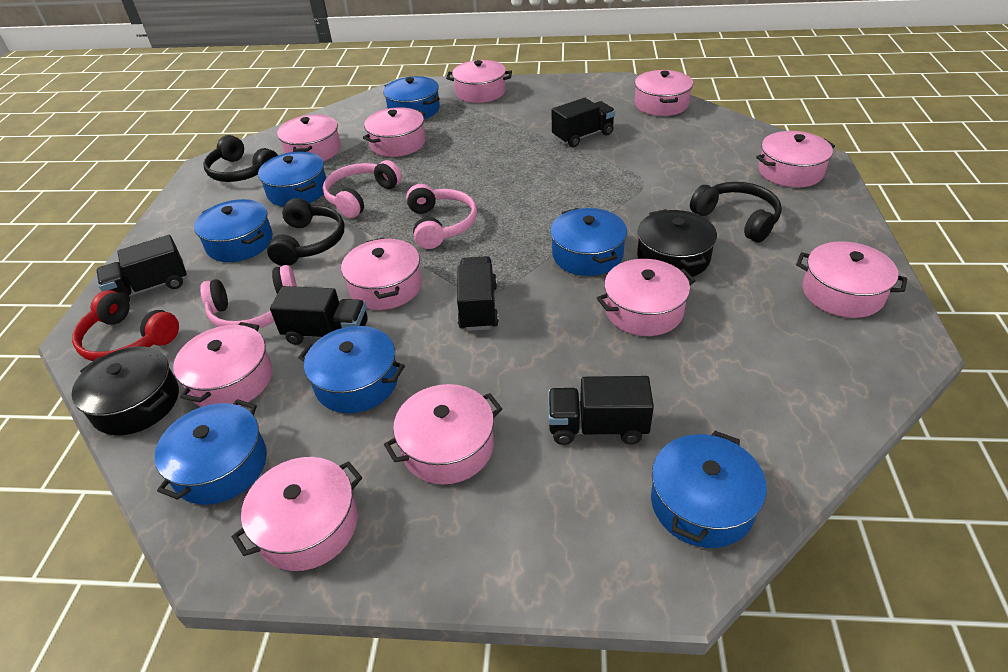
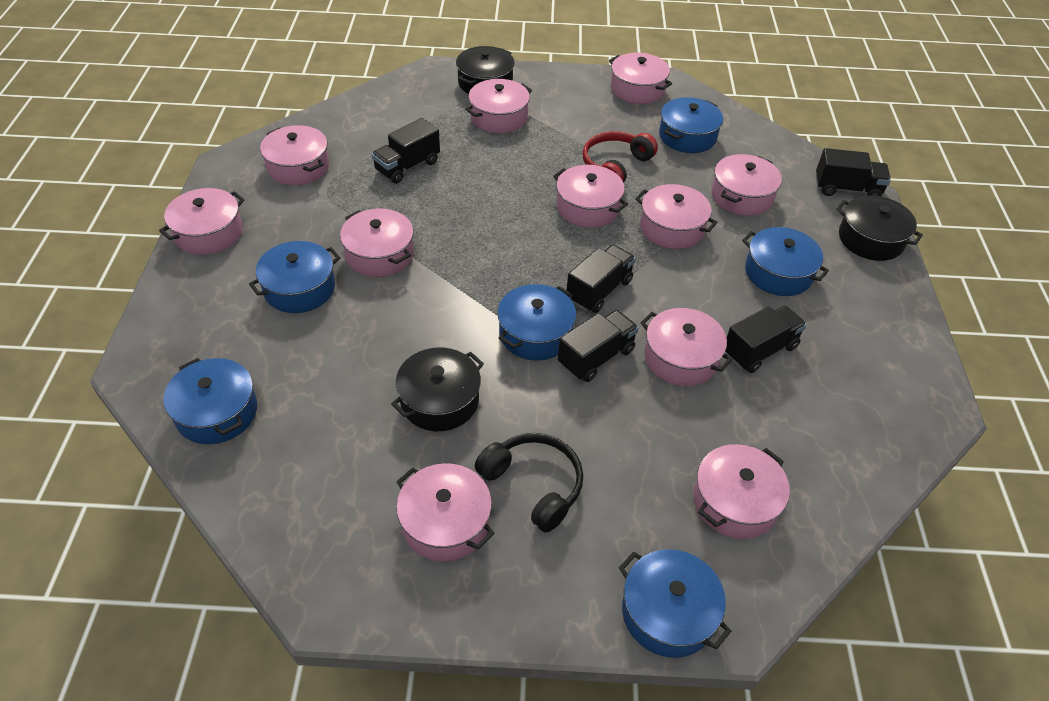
black headphones: 3 -> 1
black pot: 2 -> 3
blue pot: 7 -> 6
pink headphones: 3 -> 0

